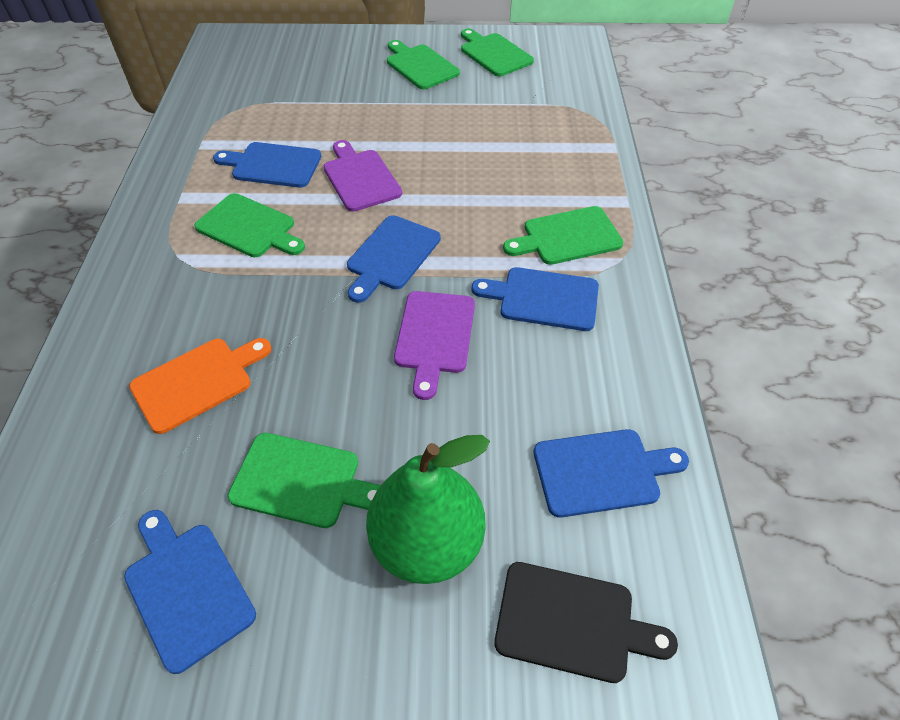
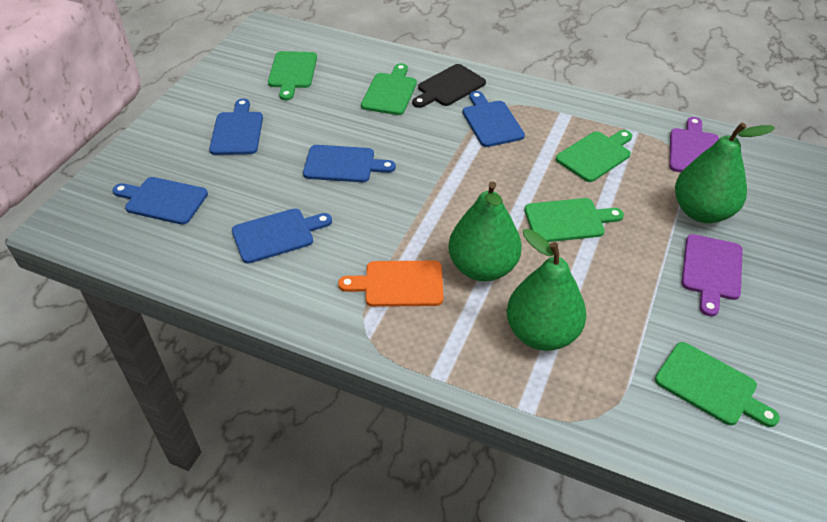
green pear: 1 -> 3

